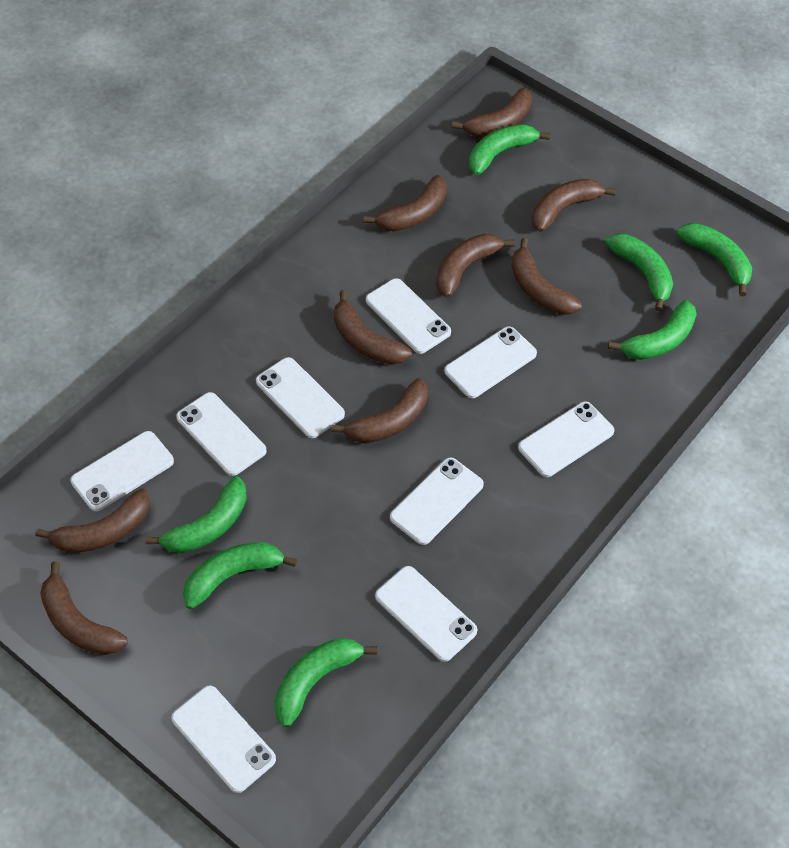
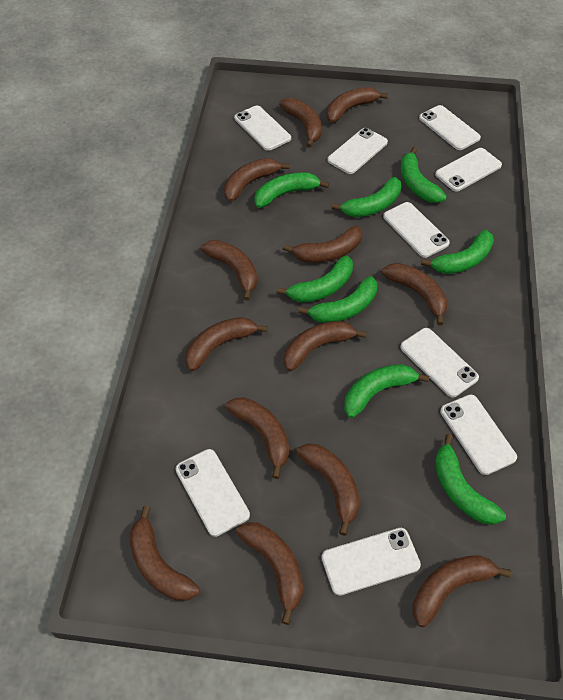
brown banana: 9 -> 13
green banana: 7 -> 8

